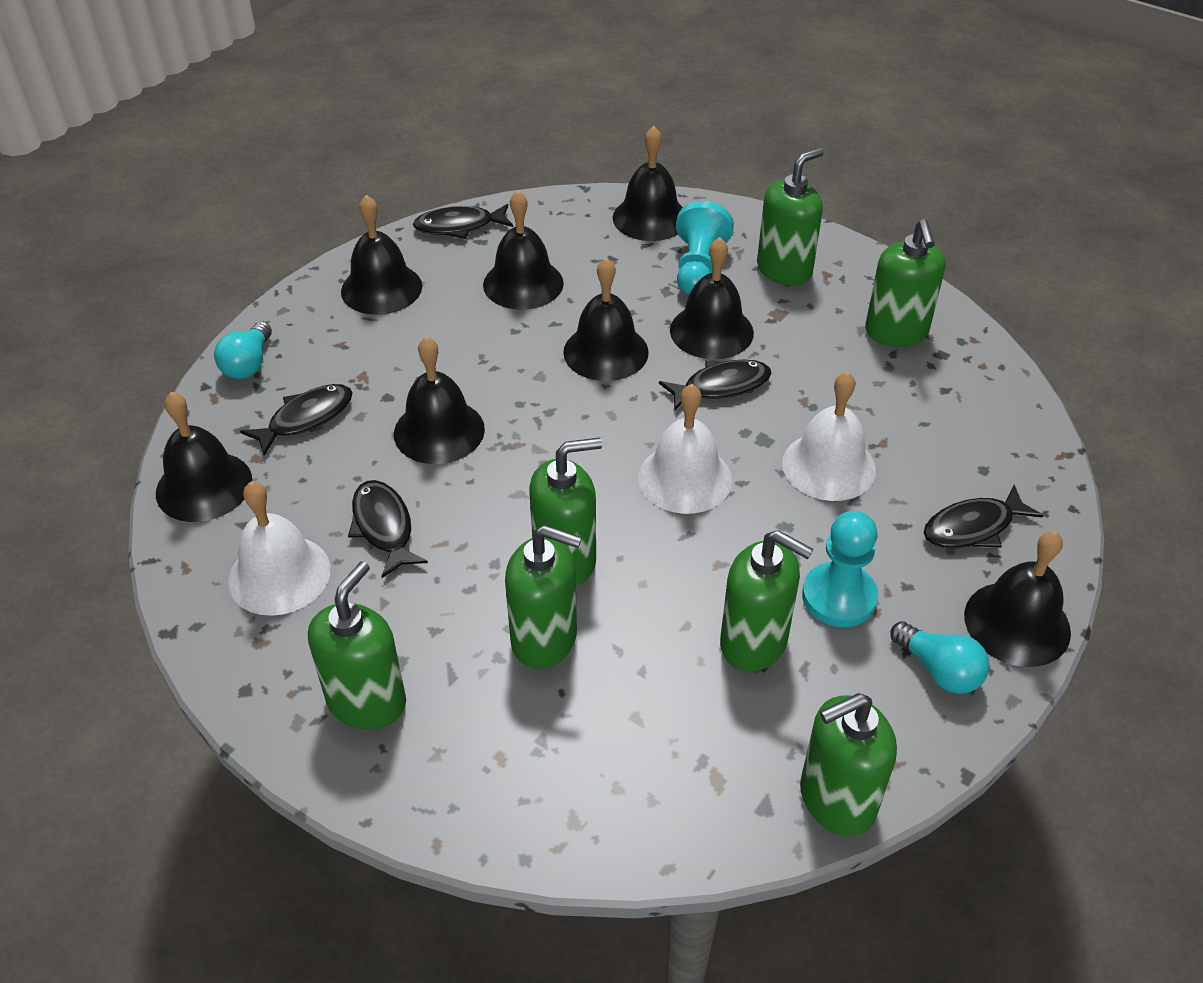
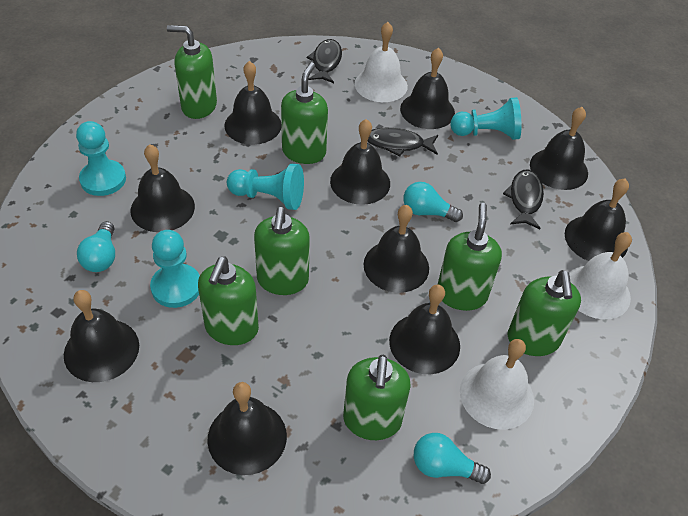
black bell: 8 -> 10
black fish: 5 -> 3
turquoise light bulb: 2 -> 3
turquoise pawn: 2 -> 4

